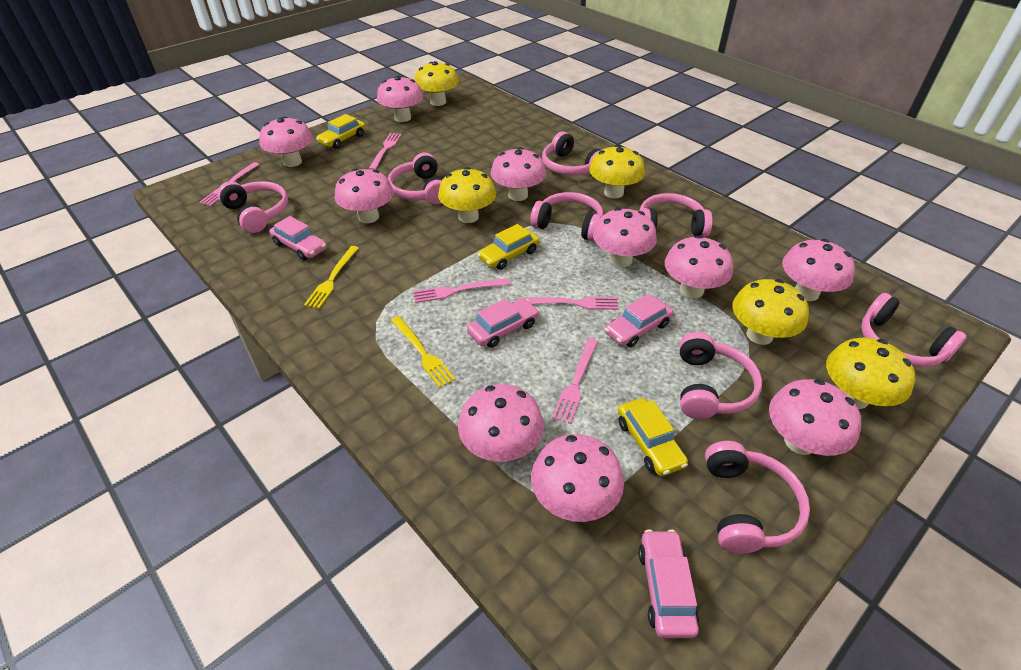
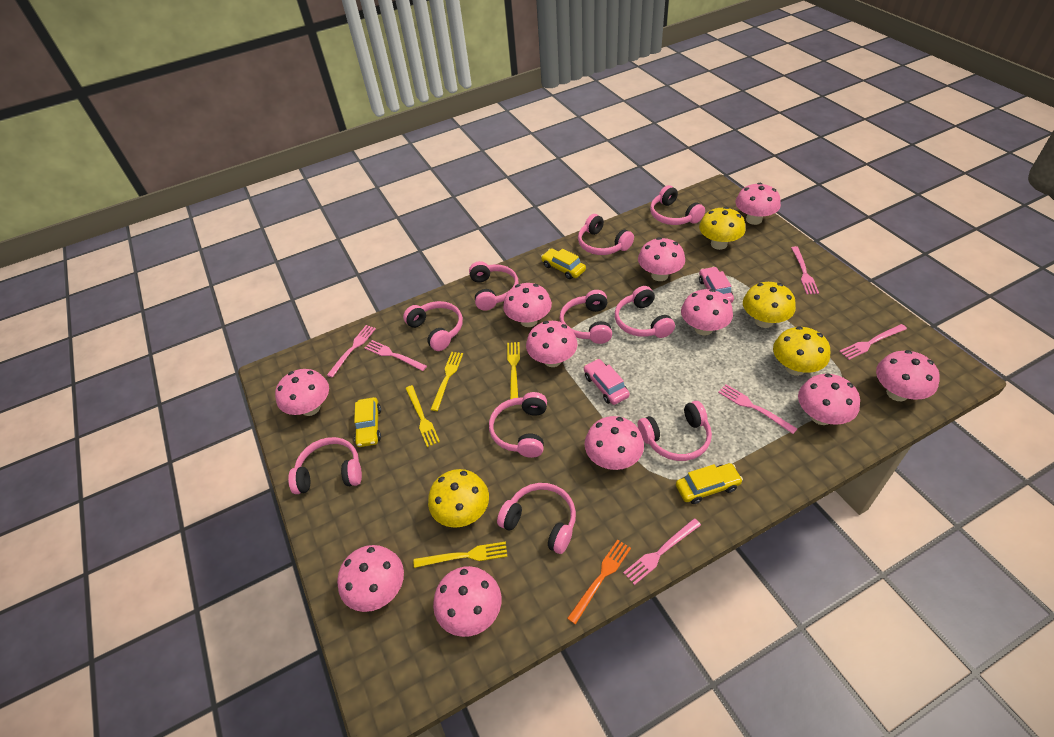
orange fork: 0 -> 1
pink car: 4 -> 2
pink fork: 5 -> 6
pink headphones: 8 -> 10
pink mushroom: 10 -> 11
yellow fork: 2 -> 4
yellow mushroom: 5 -> 4

